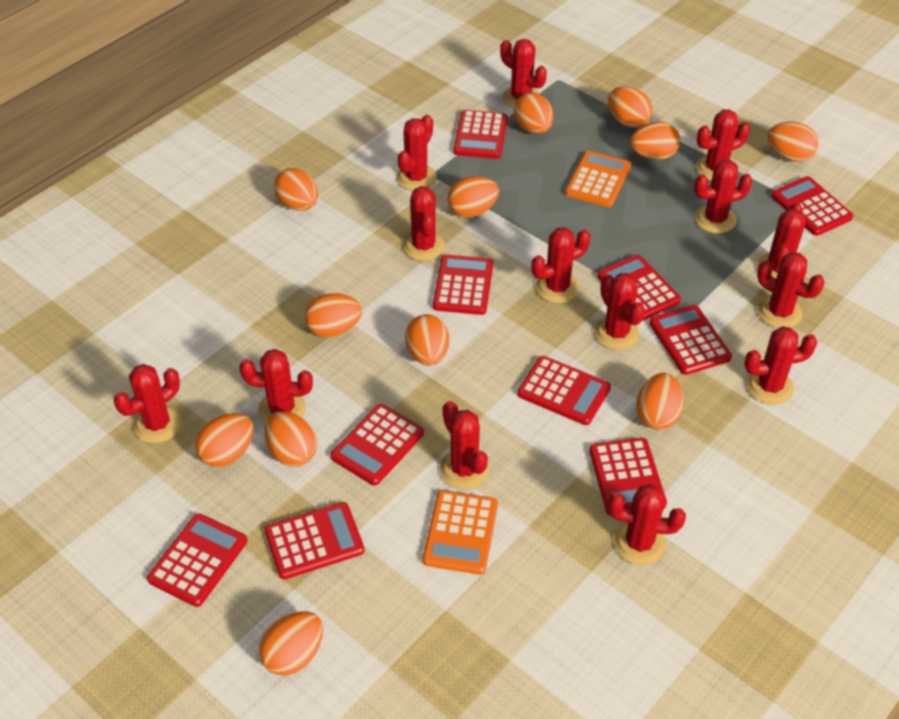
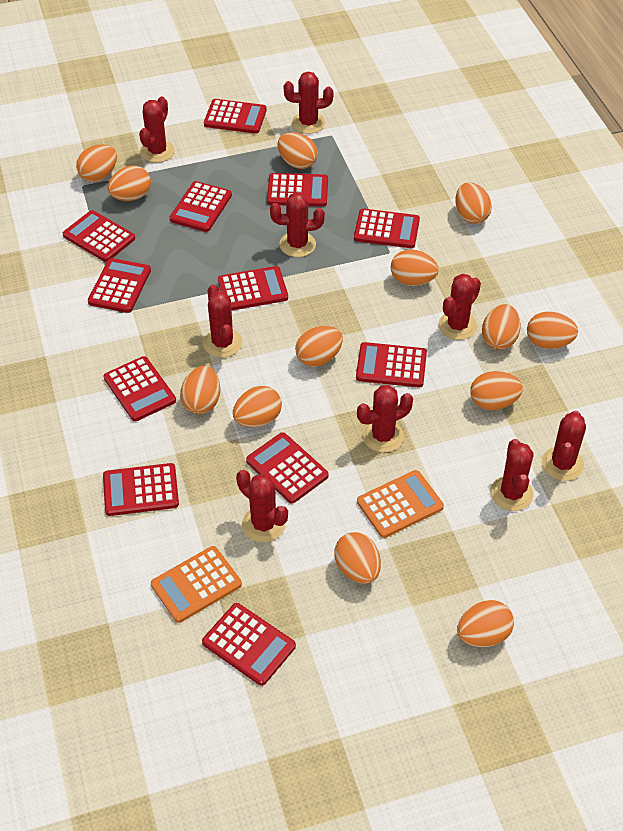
orange egg: 12 -> 13
red cactus: 14 -> 9
red calculator: 10 -> 12

